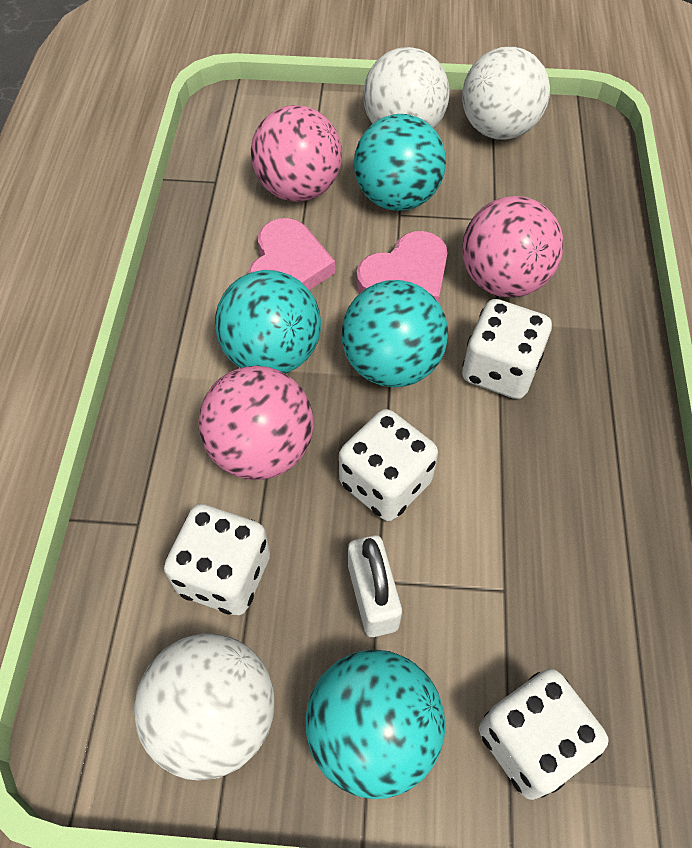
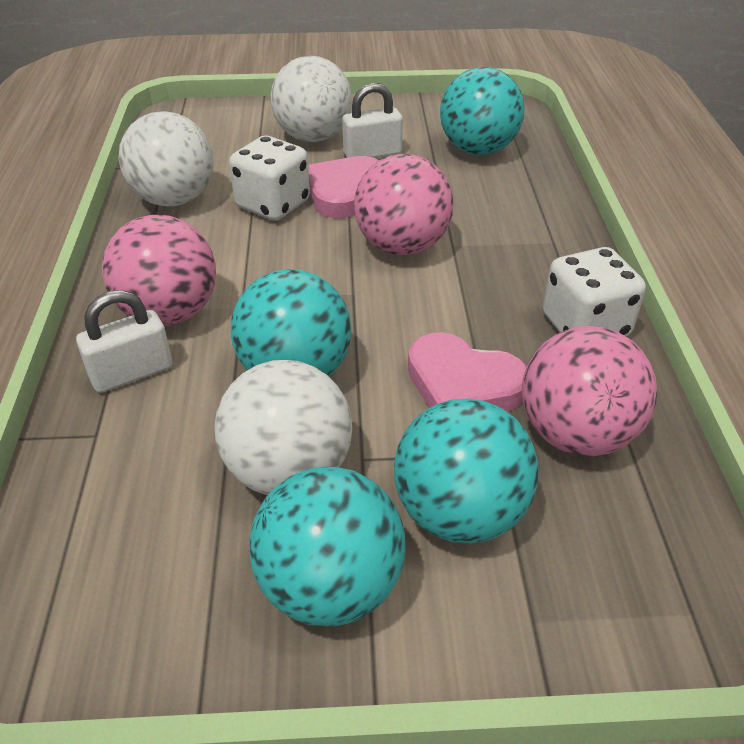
white dice: 4 -> 2
white padlock: 1 -> 2

